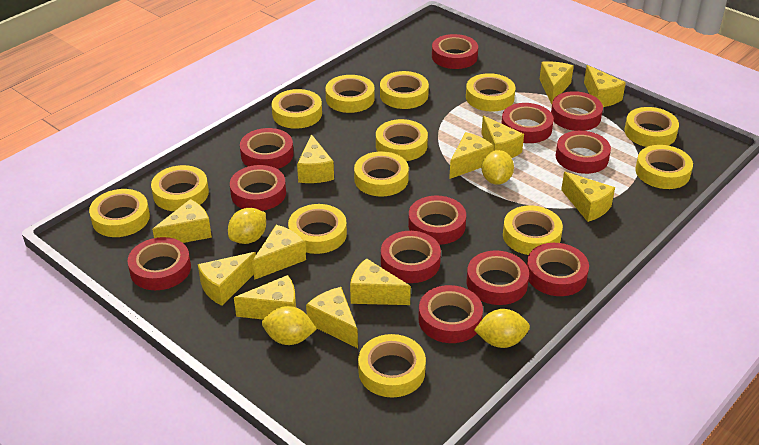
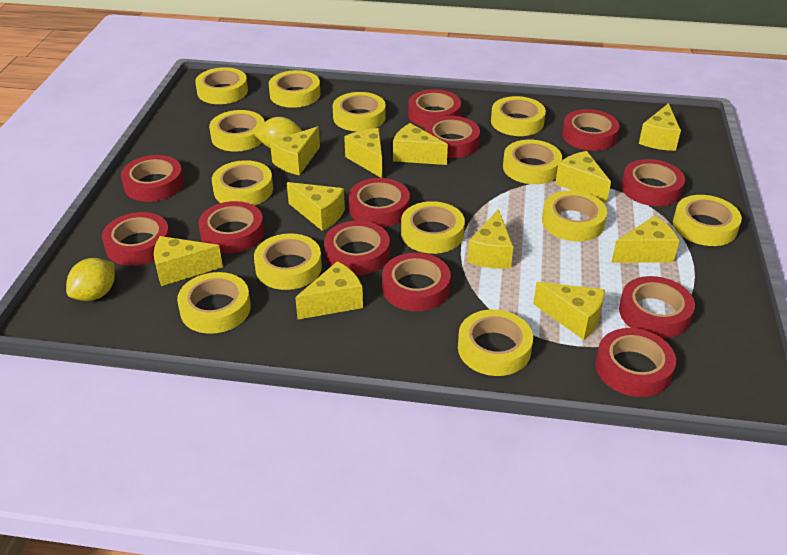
yellow cheese: 12 -> 11
yellow lemon: 4 -> 2

